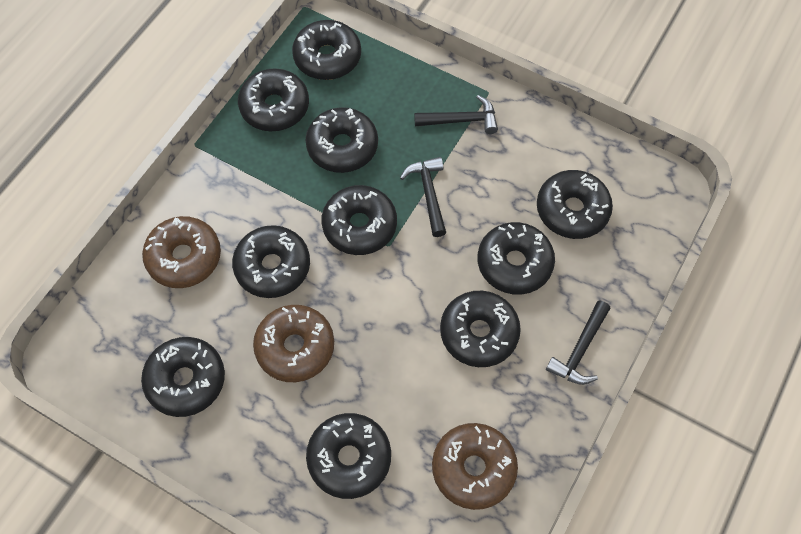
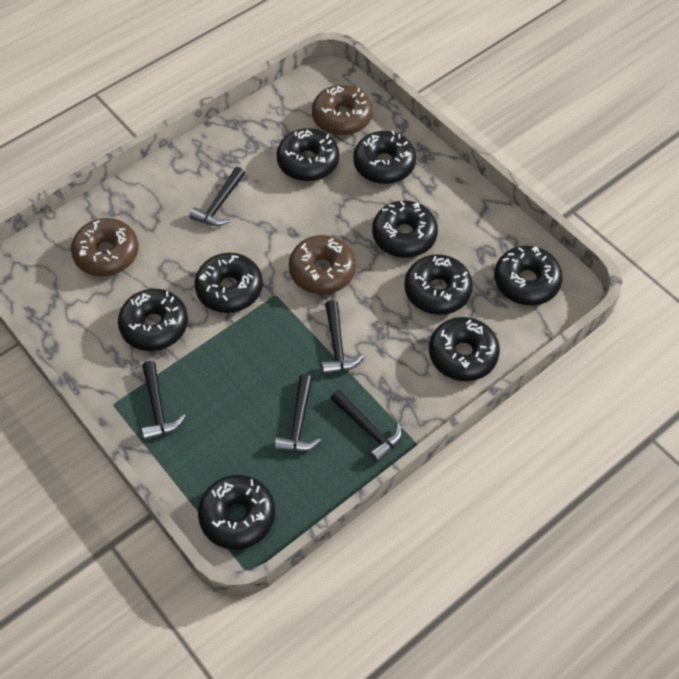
black donut: 10 -> 9
black hammer: 3 -> 5

